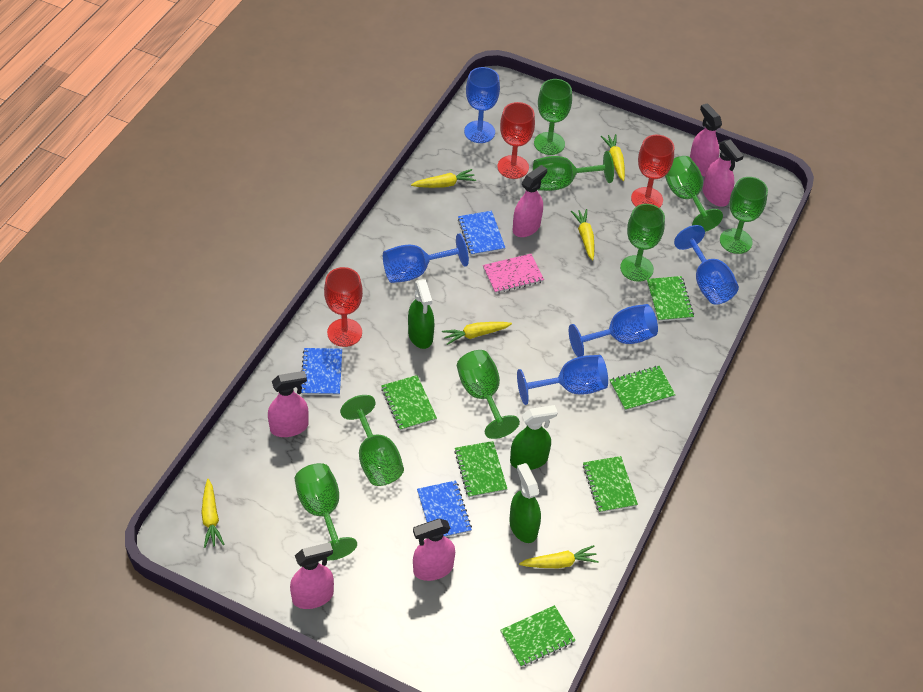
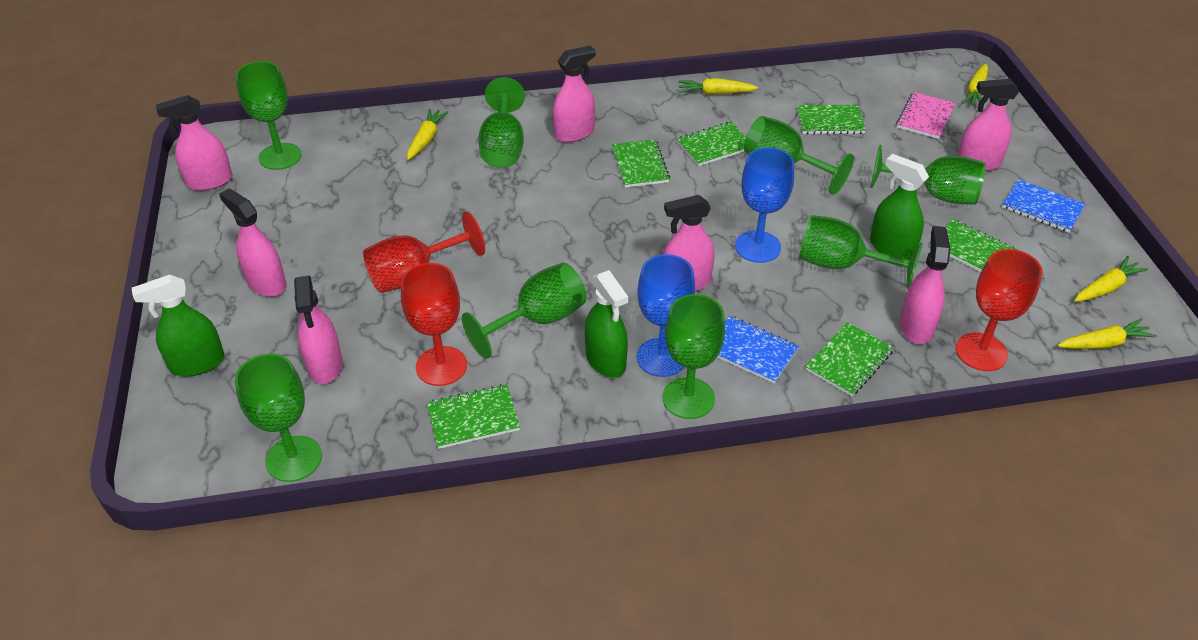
blue goblet: 5 -> 2
blue notebook: 3 -> 2
pink spray bottle: 6 -> 7
yellow carrot: 6 -> 5

